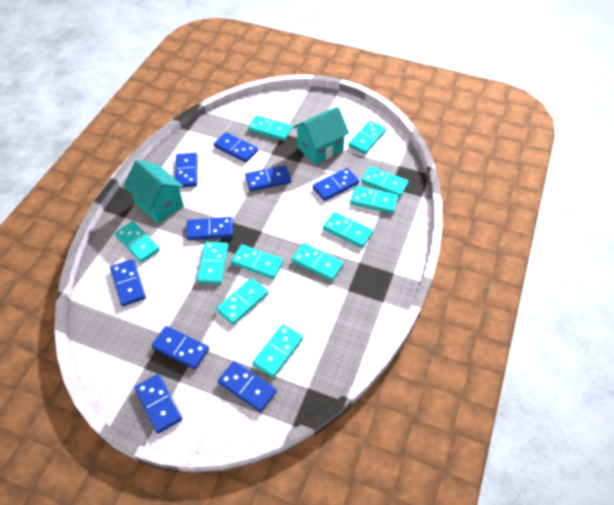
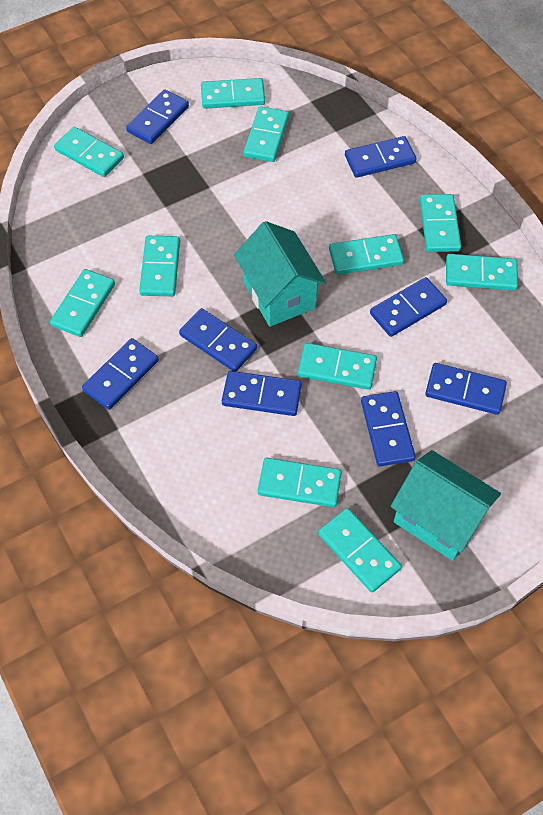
blue domino: 9 -> 8

